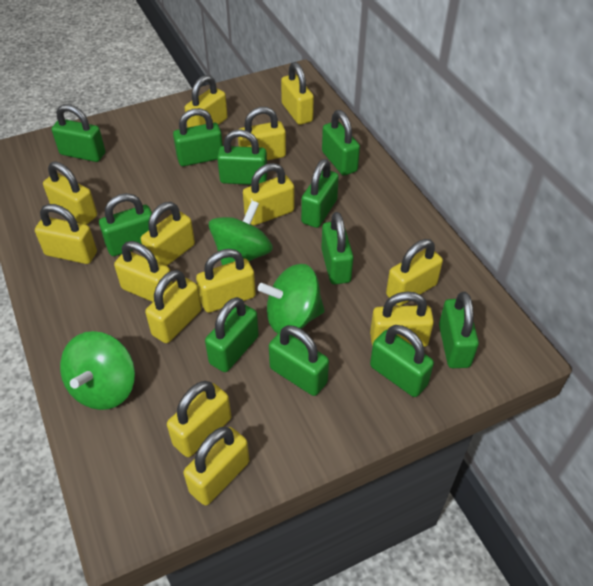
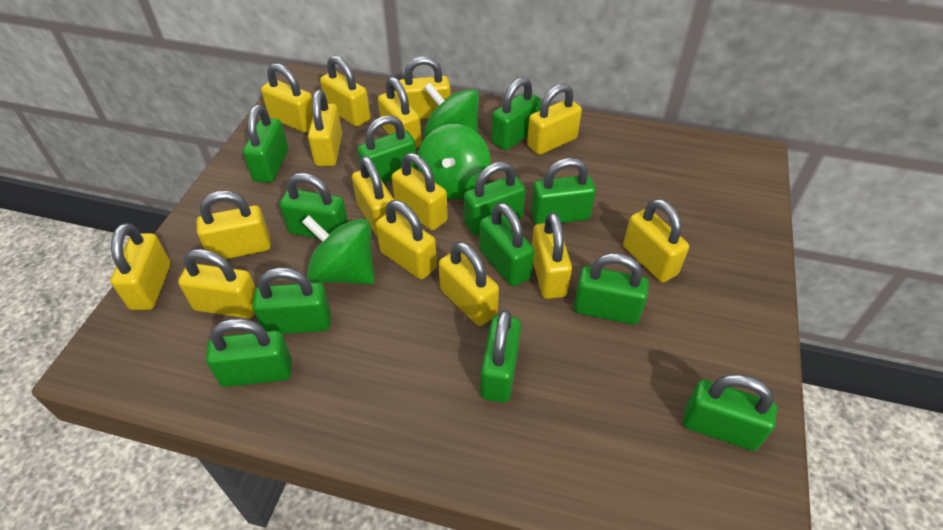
green padlock: 11 -> 12
yellow padlock: 14 -> 15

